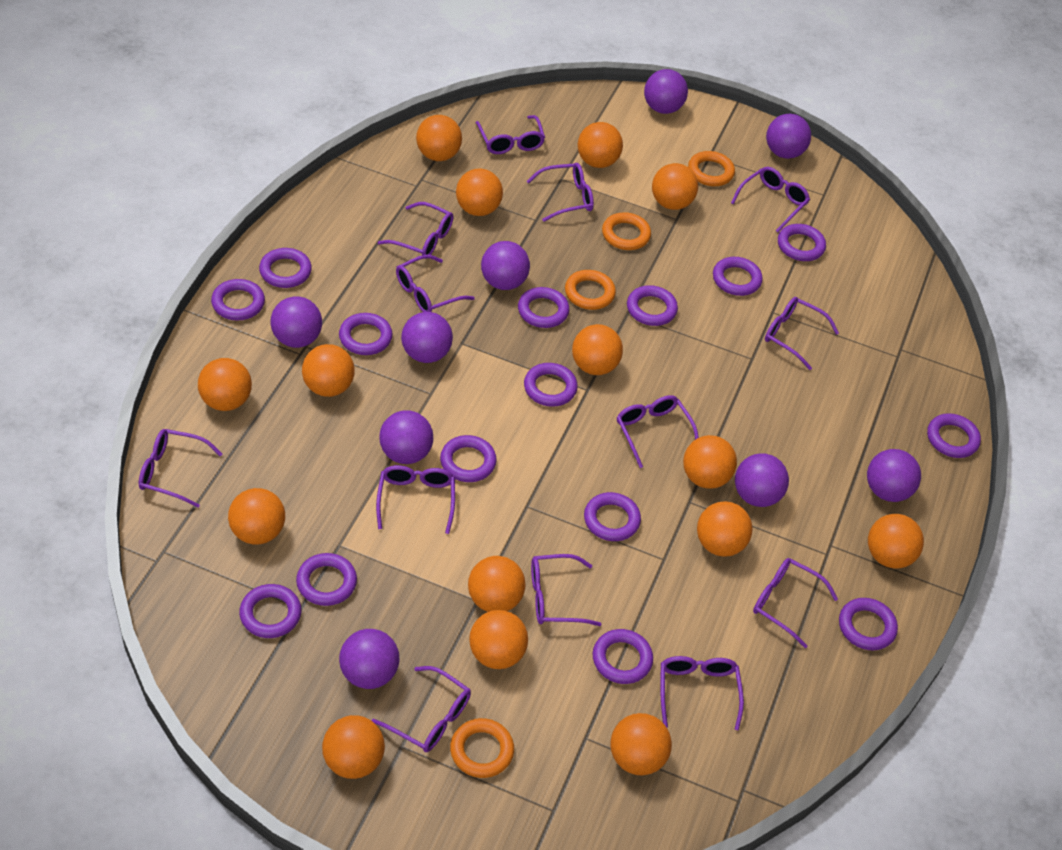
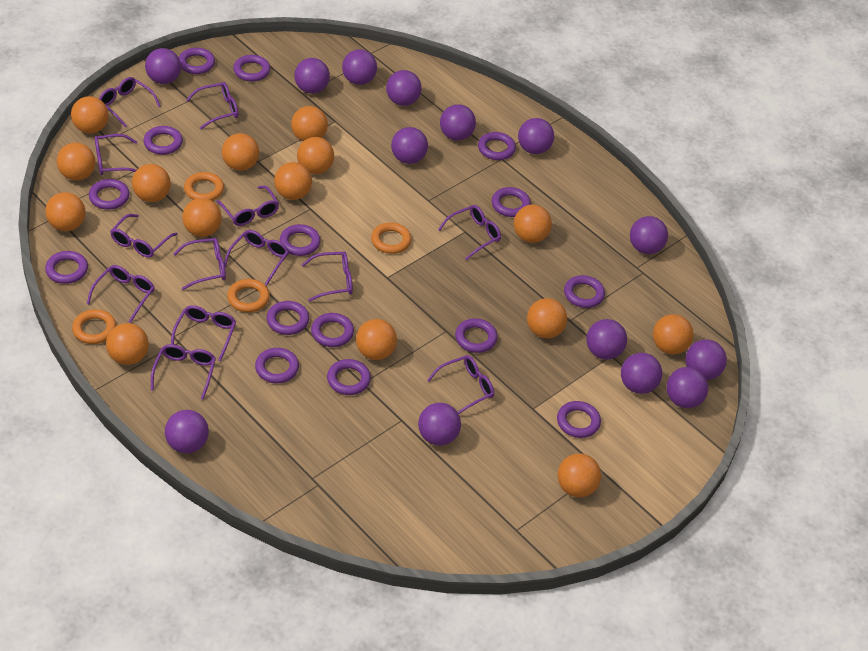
purple ball: 9 -> 14

